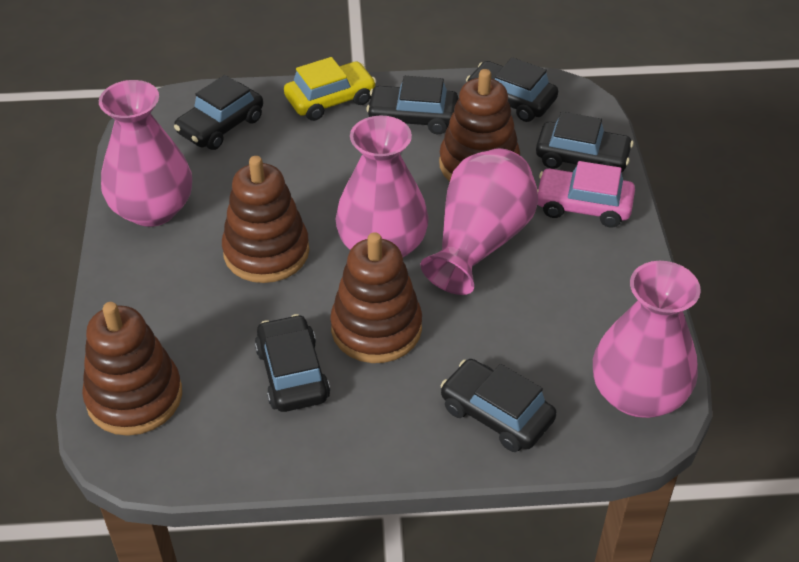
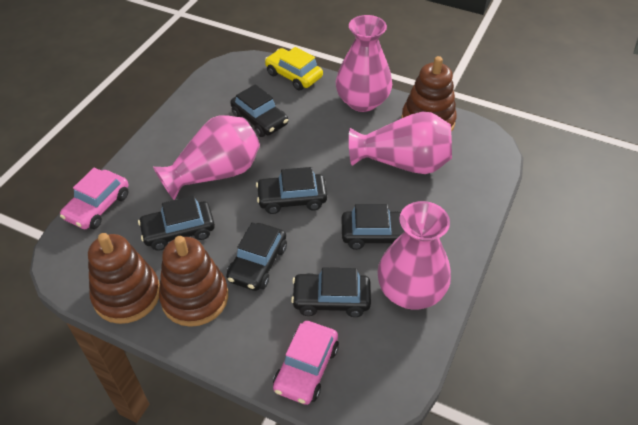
brown stacking toy: 4 -> 3
pink car: 1 -> 2

